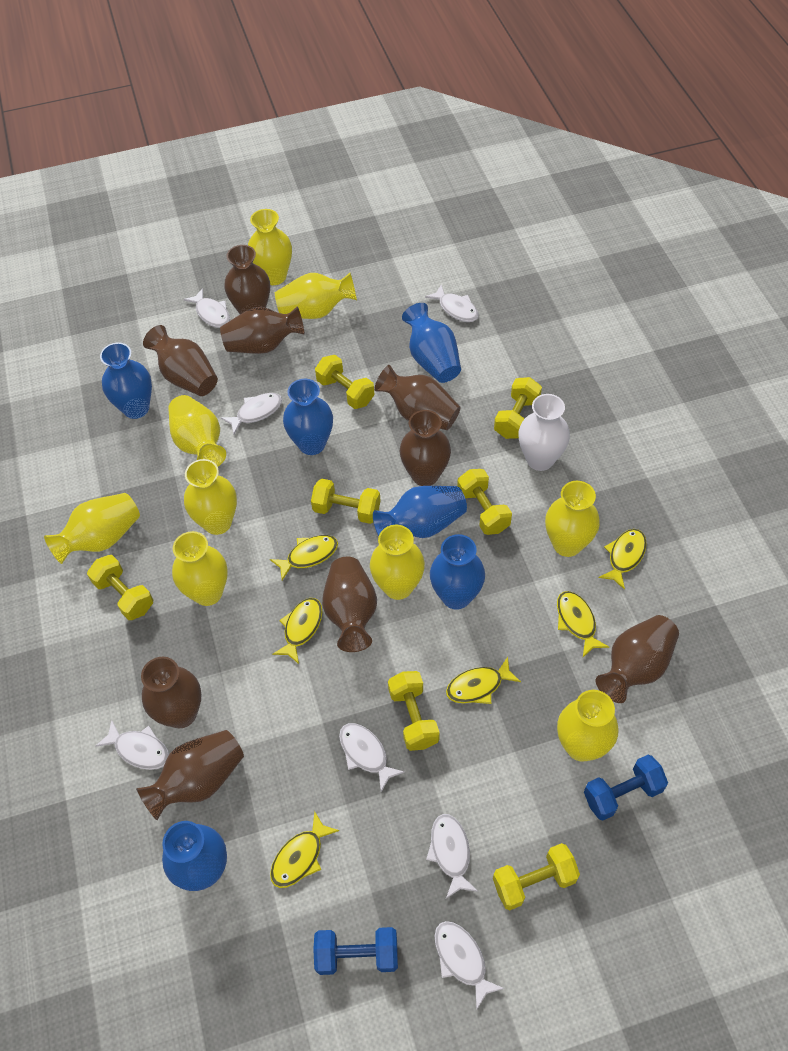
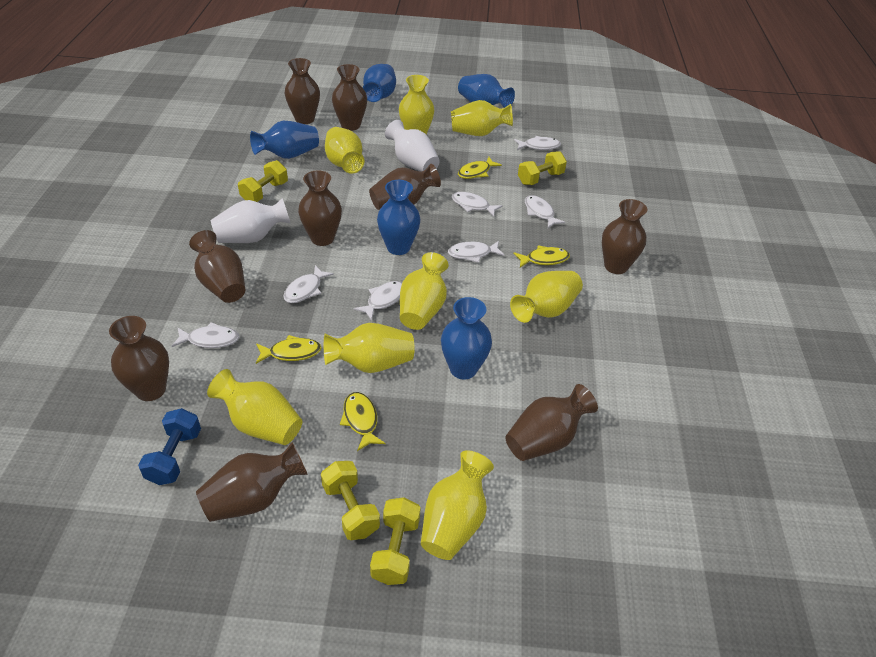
blue dumbbell: 2 -> 1
blue vase: 6 -> 5
white vase: 1 -> 2
yellow dumbbell: 7 -> 4
yellow fish: 6 -> 4
yellow vase: 9 -> 8

